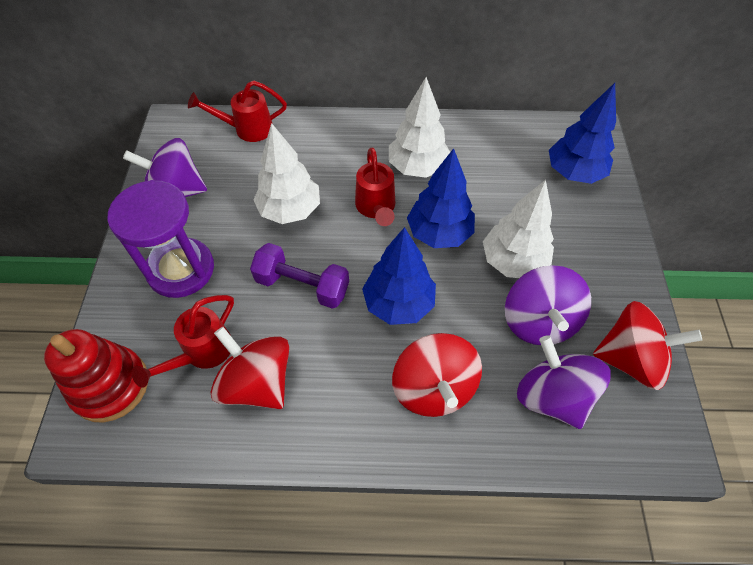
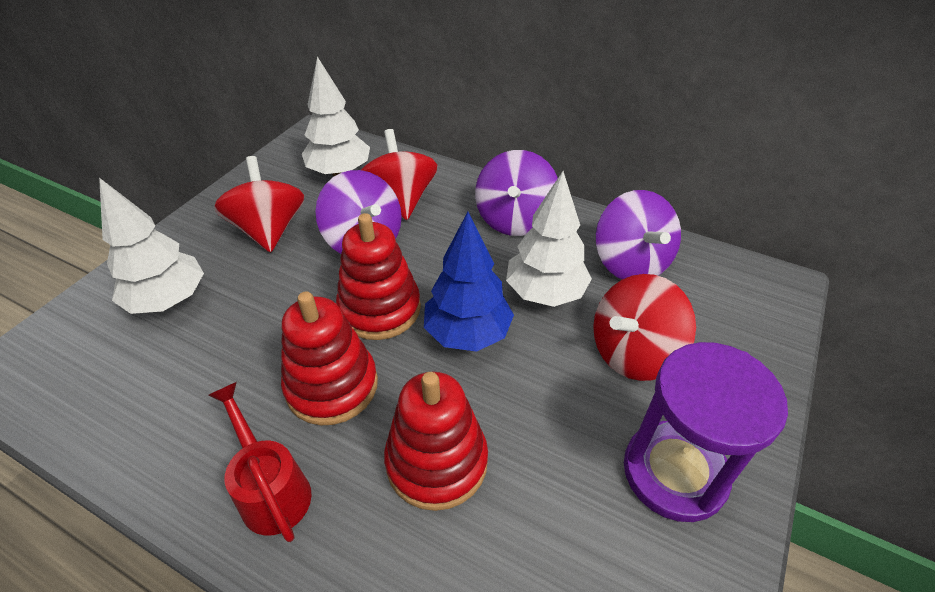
blue tree: 3 -> 1
purple dumbbell: 1 -> 0
red stacking toy: 1 -> 3
red watering can: 3 -> 1

